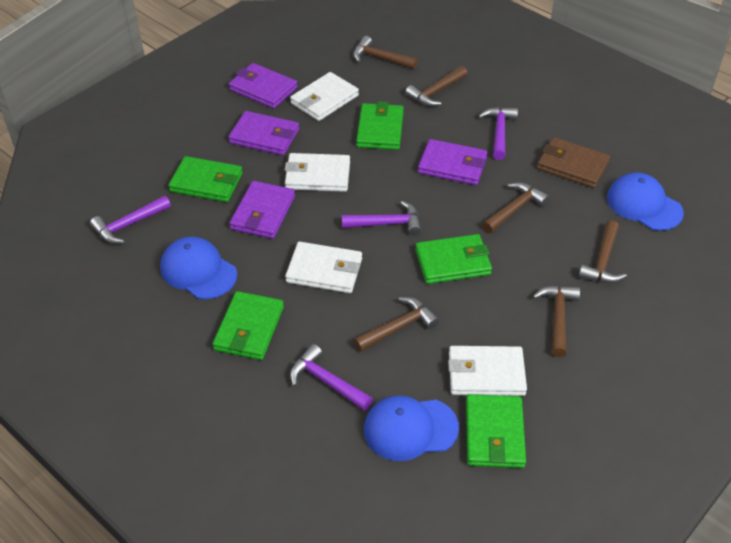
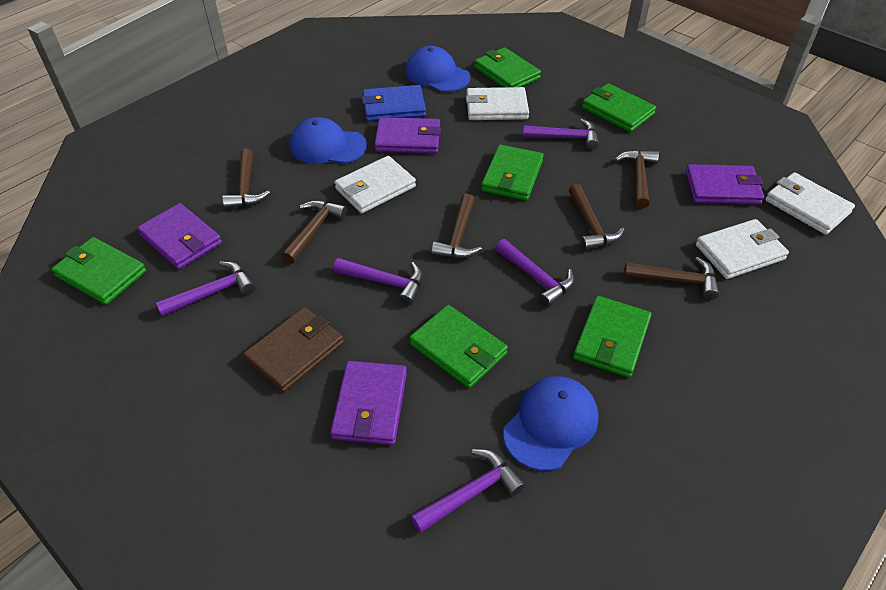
blue wallet: 0 -> 1
green wallet: 5 -> 6
purple hammer: 4 -> 5

